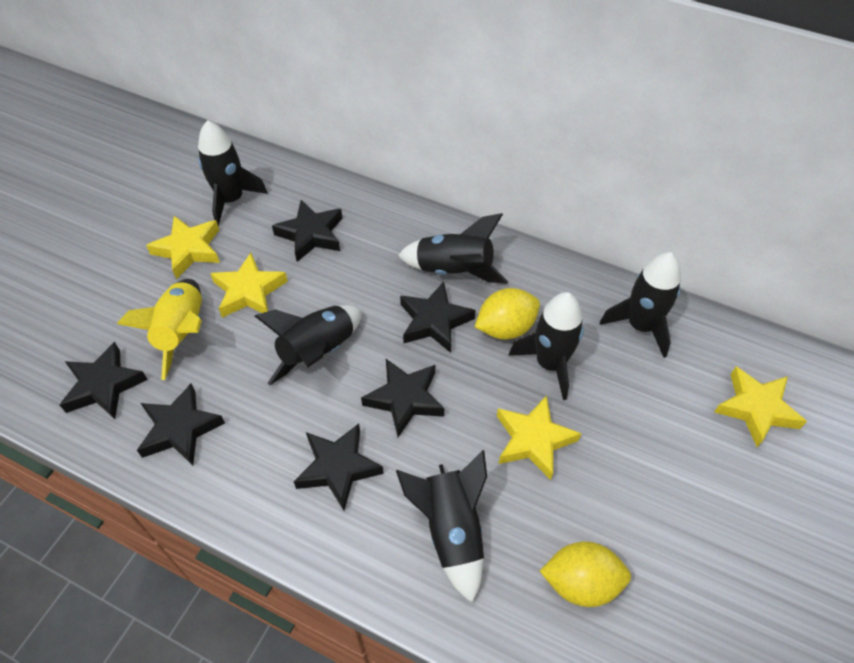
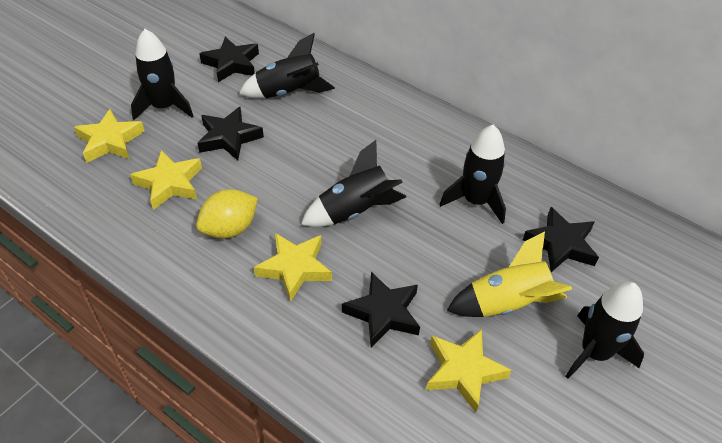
black rocket: 6 -> 5
black star: 6 -> 4
yellow lemon: 2 -> 1

